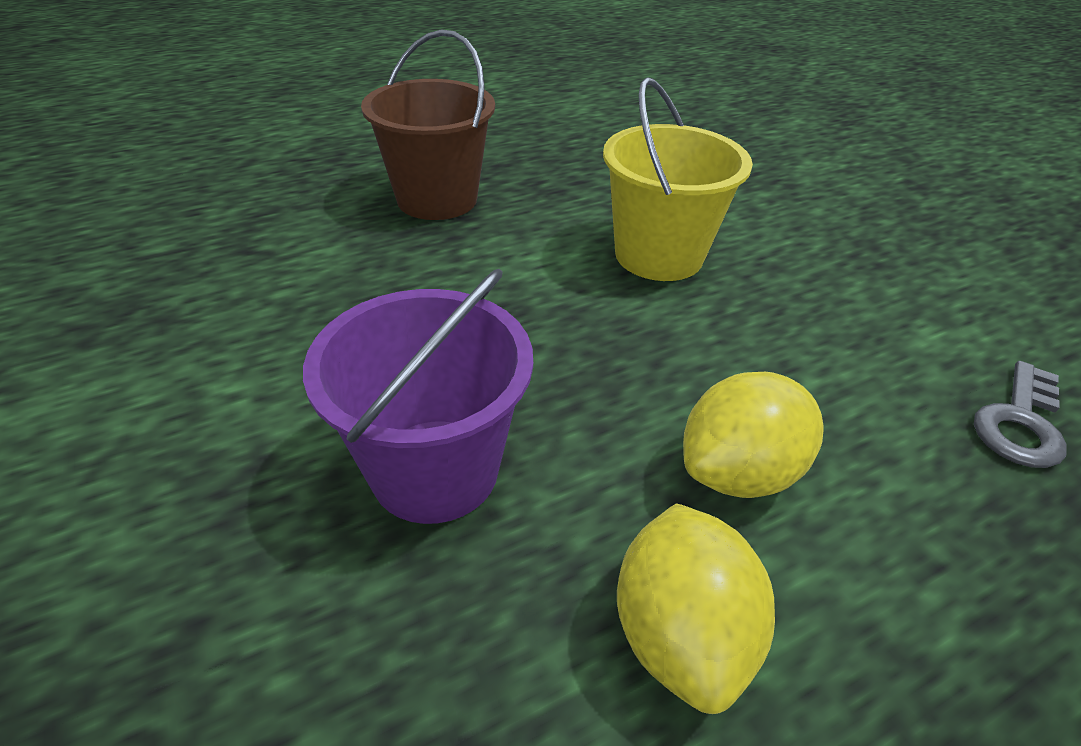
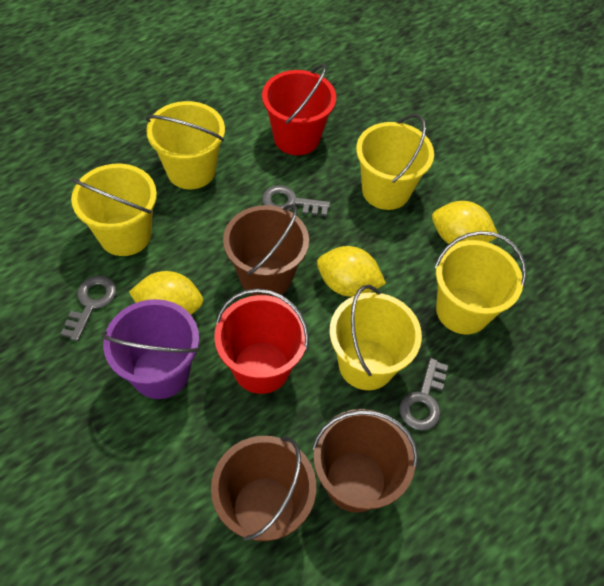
brown bucket: 1 -> 3
grey key: 1 -> 3
red bucket: 0 -> 2
yellow bucket: 1 -> 5
yellow lemon: 2 -> 3

